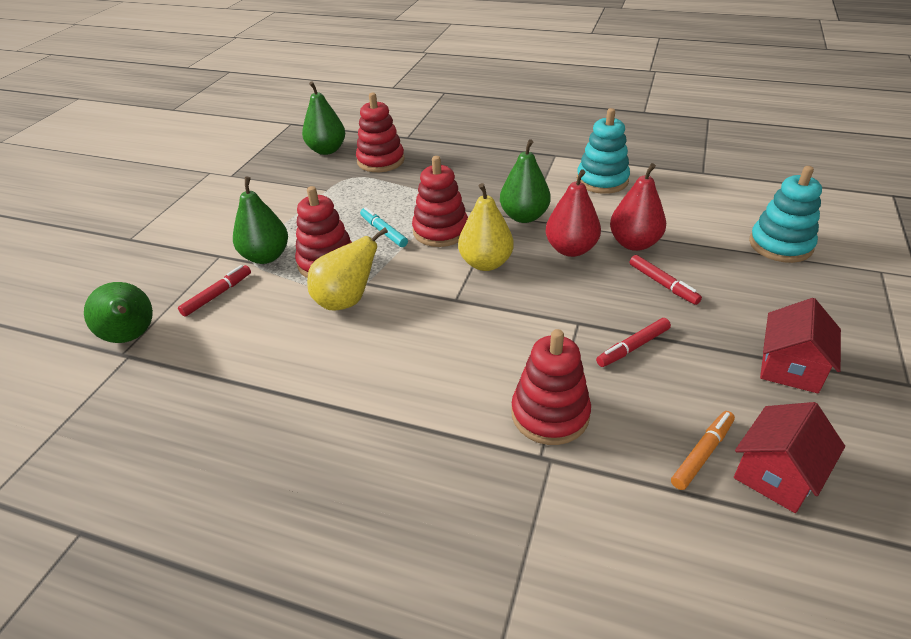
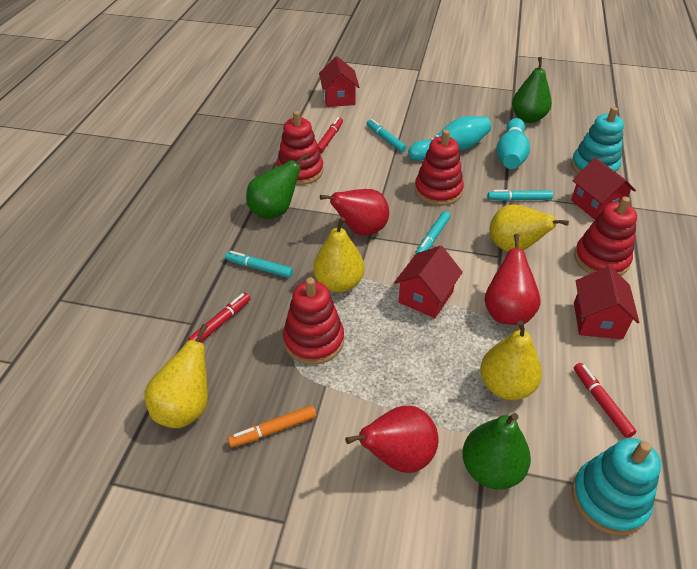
green pear: 4 -> 3
red house: 2 -> 4
red pear: 2 -> 3
turquoise bowling pin: 0 -> 2
turquoise marker: 1 -> 4
yellow pear: 2 -> 4

